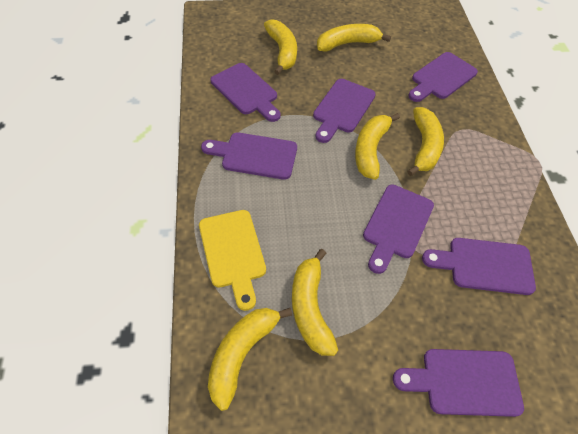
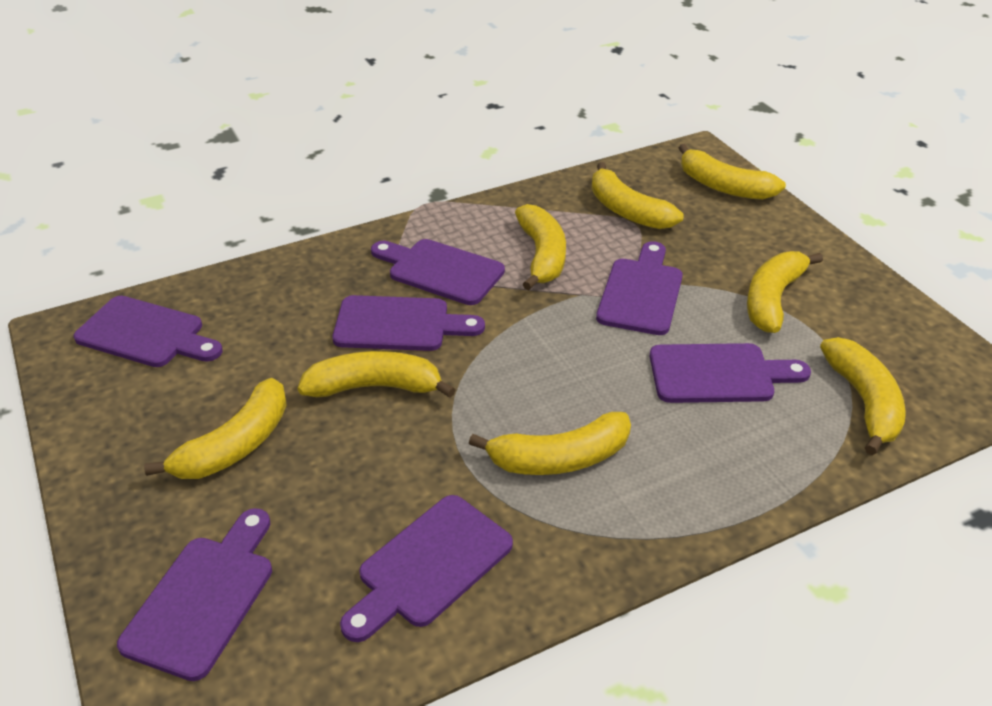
yellow banana: 6 -> 8
yellow cutting board: 1 -> 0

